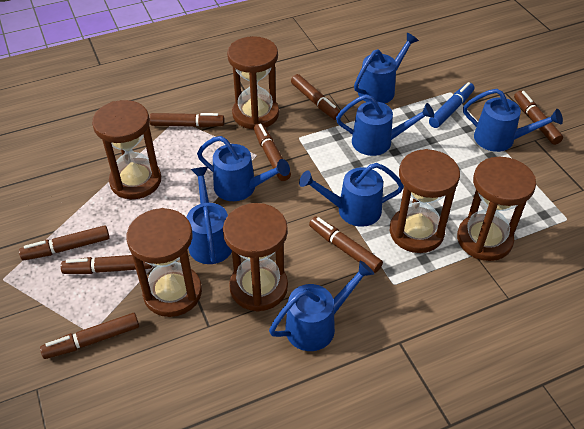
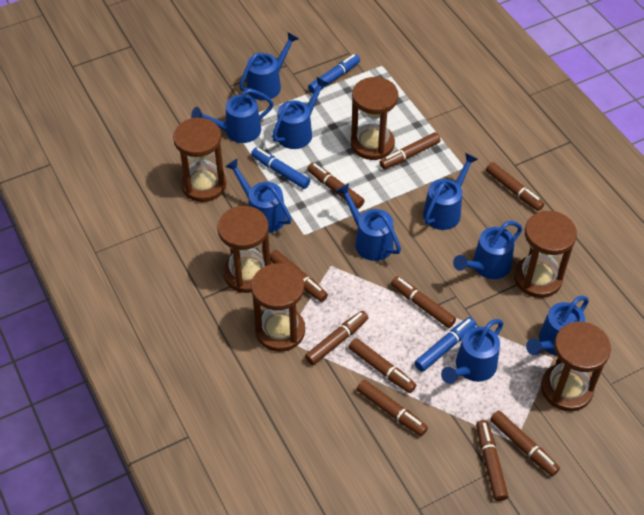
blue marker: 1 -> 3
blue watering can: 7 -> 9
brown marker: 8 -> 10

